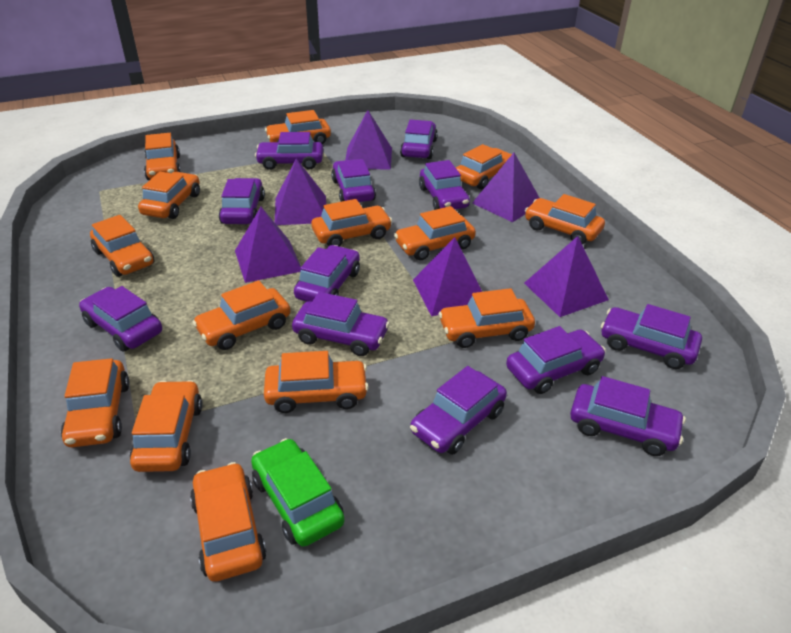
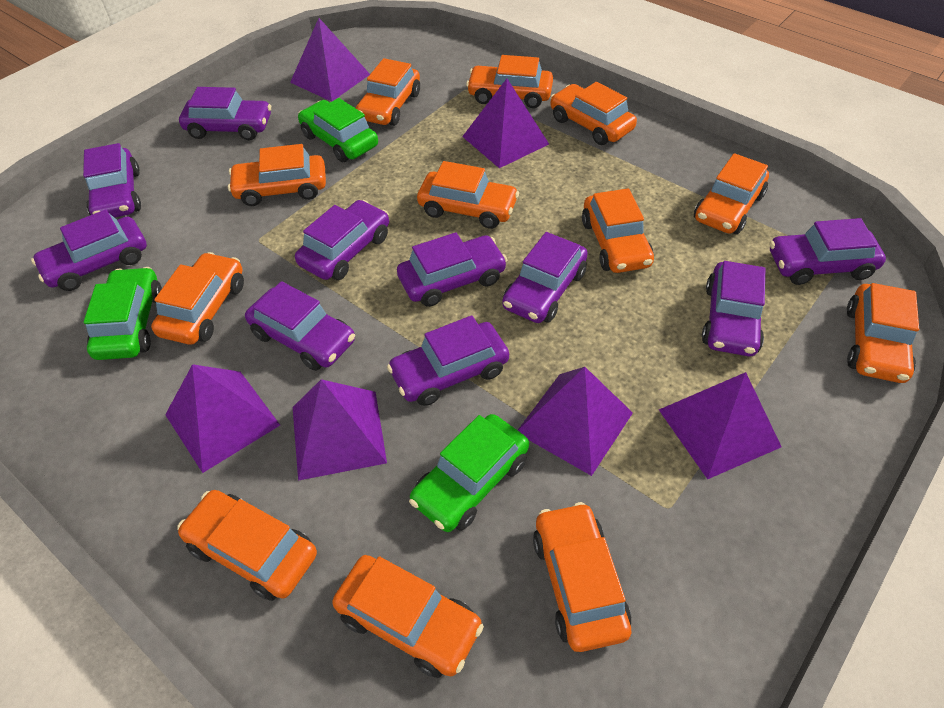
green car: 1 -> 3
orange car: 14 -> 12
purple car: 12 -> 10

